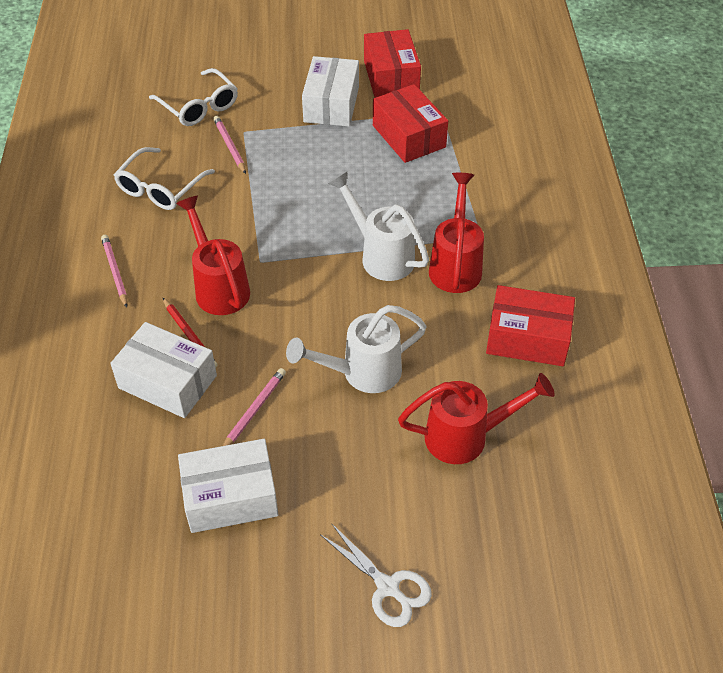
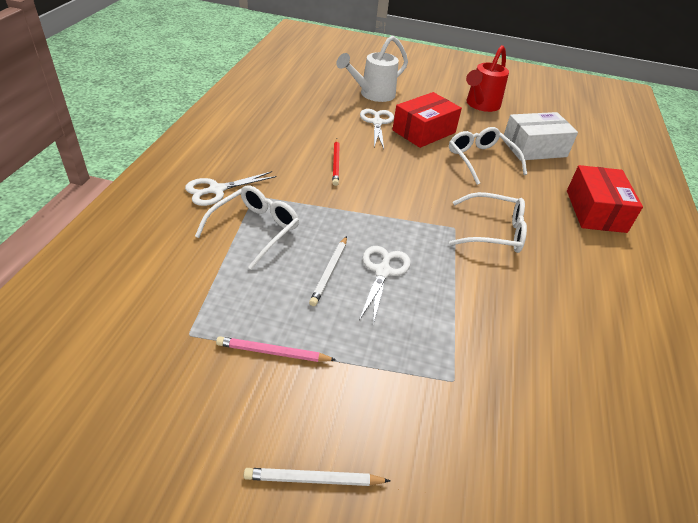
pink pencil: 3 -> 1
red box: 3 -> 2
red watering can: 3 -> 1
white box: 3 -> 1
white glasses: 2 -> 3
white pencil: 0 -> 2
white scissors: 1 -> 3
white watering can: 2 -> 1

